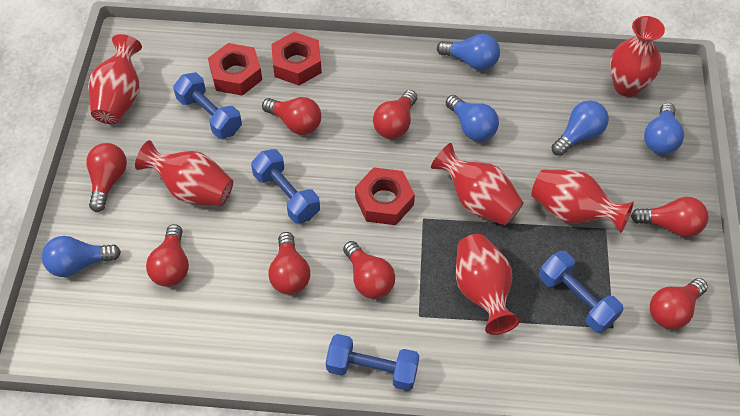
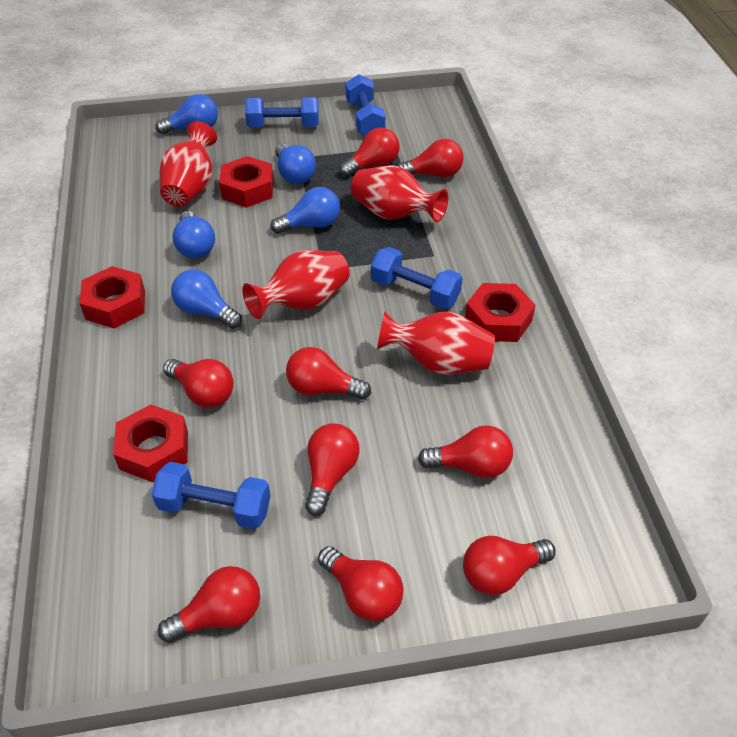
red light bulb: 8 -> 9
red nut: 3 -> 4
red vase: 6 -> 4

